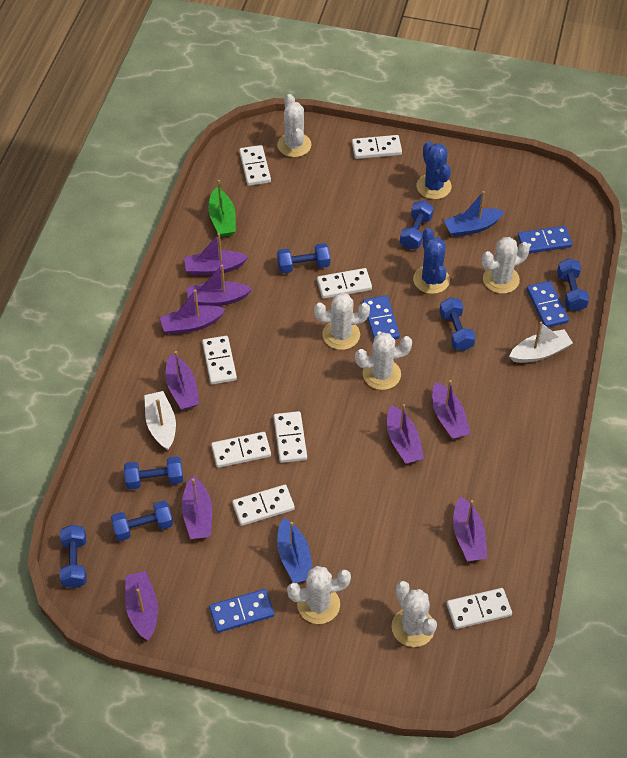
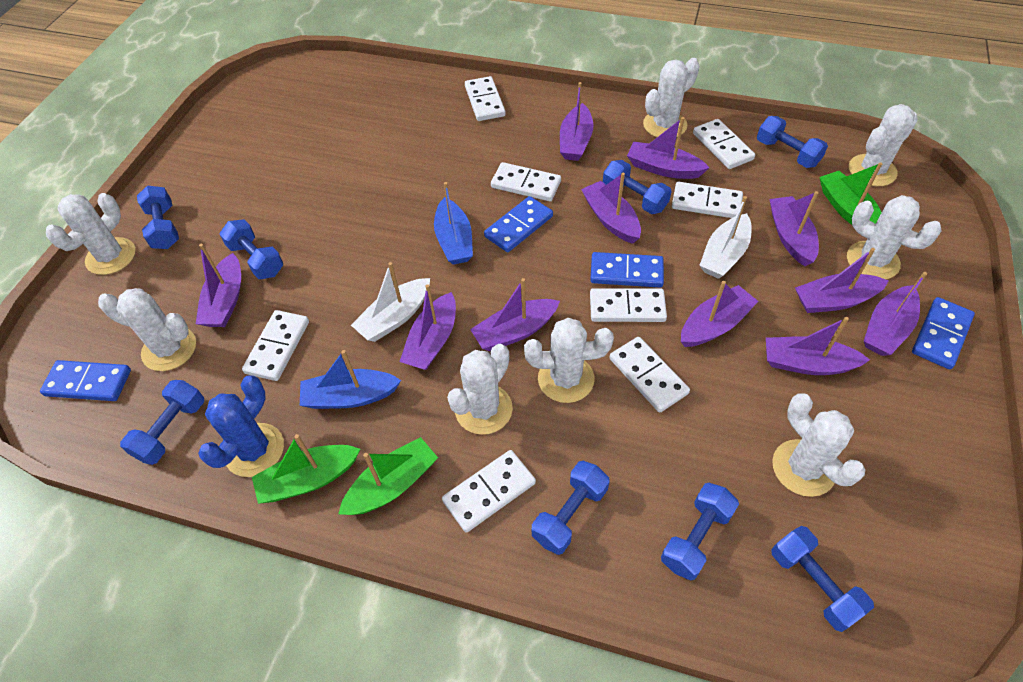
blue cactus: 2 -> 1
blue dumbbell: 7 -> 8
green boat: 1 -> 3
purple boat: 9 -> 11
white cactus: 6 -> 8

